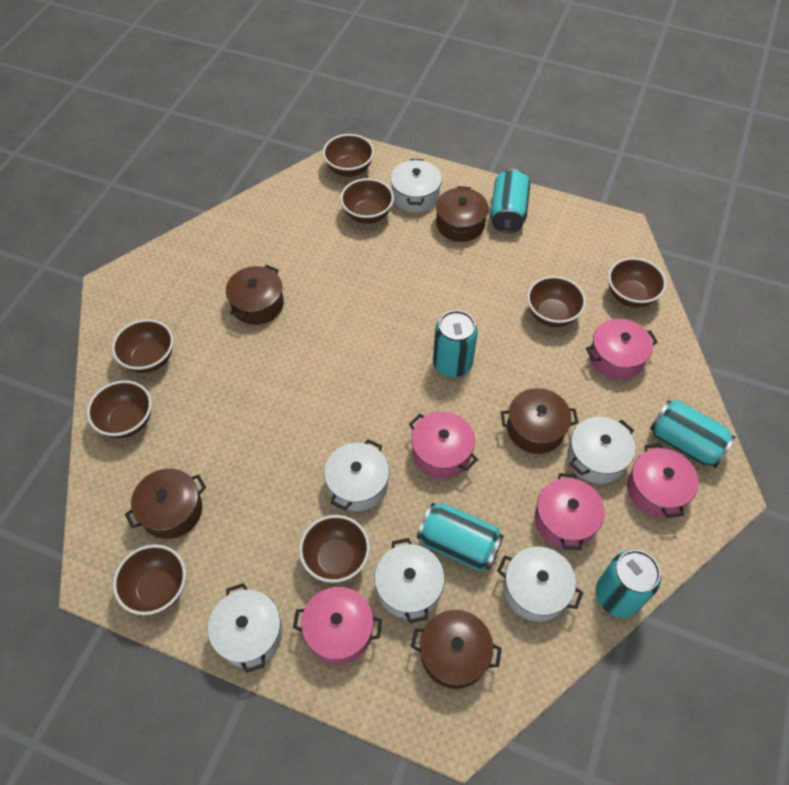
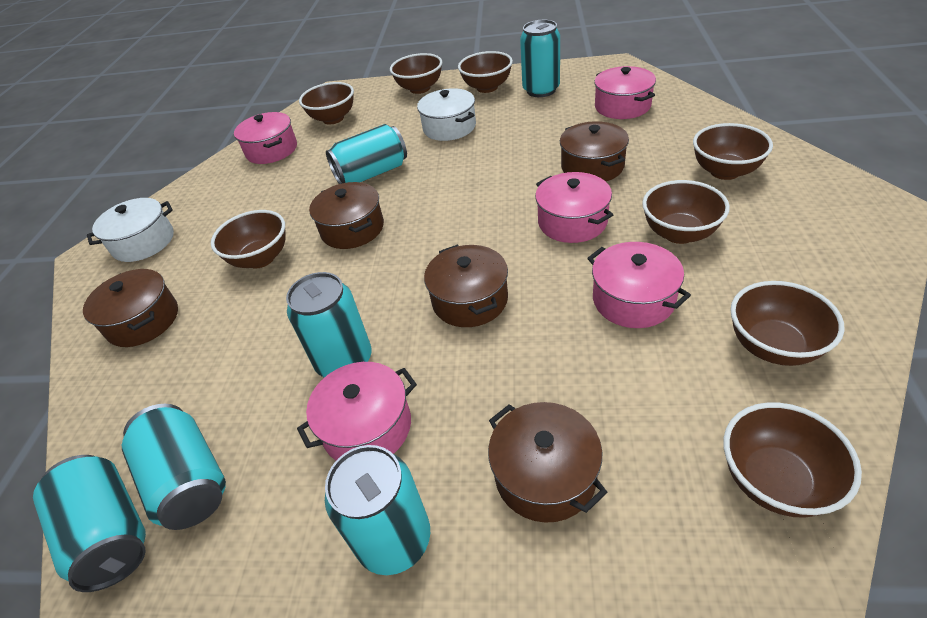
turquoise can: 5 -> 6
white pot: 6 -> 2

